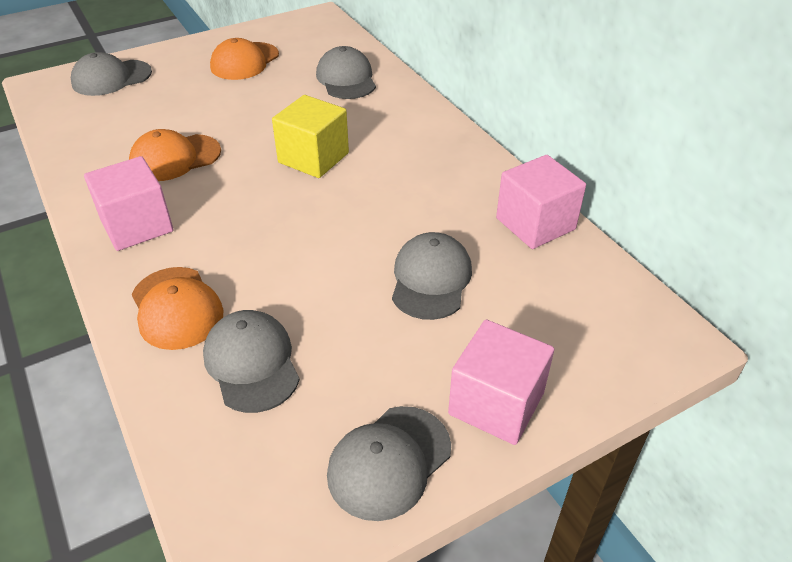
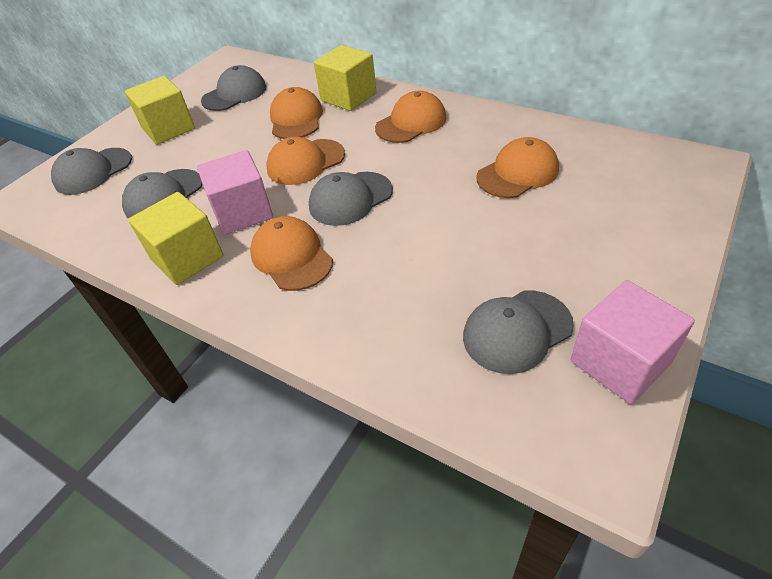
orange cap: 3 -> 5
pink cube: 3 -> 2
yellow cube: 1 -> 3

